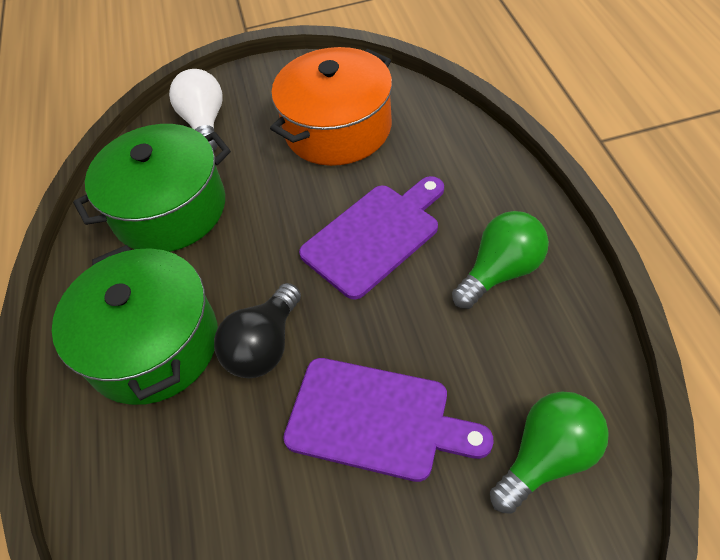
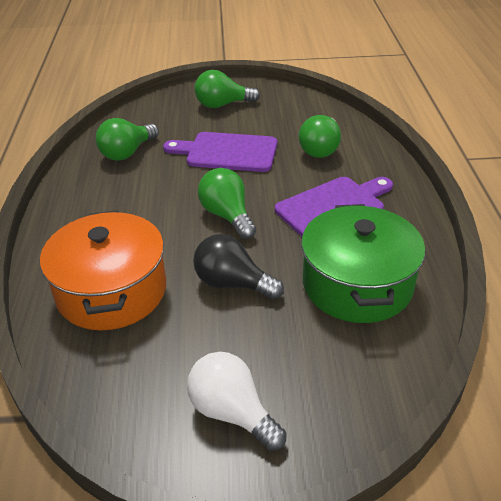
green light bulb: 2 -> 4
green pot: 2 -> 1

